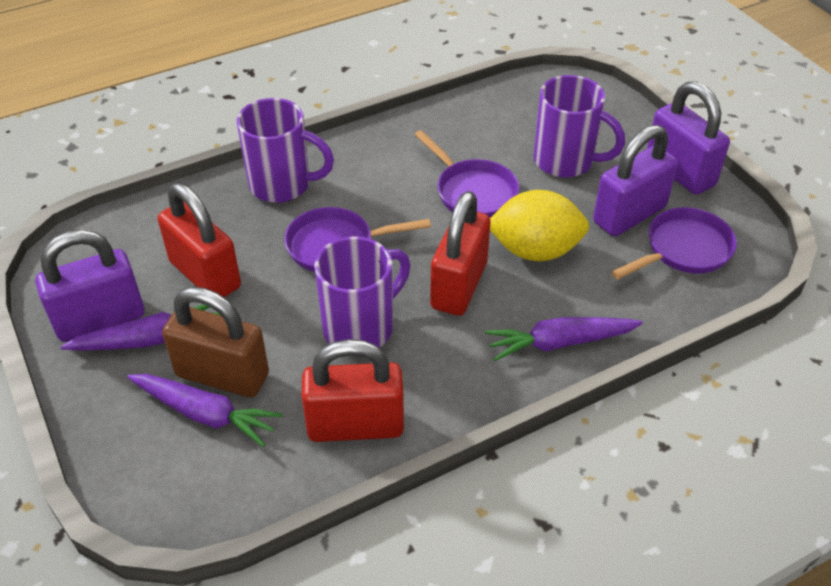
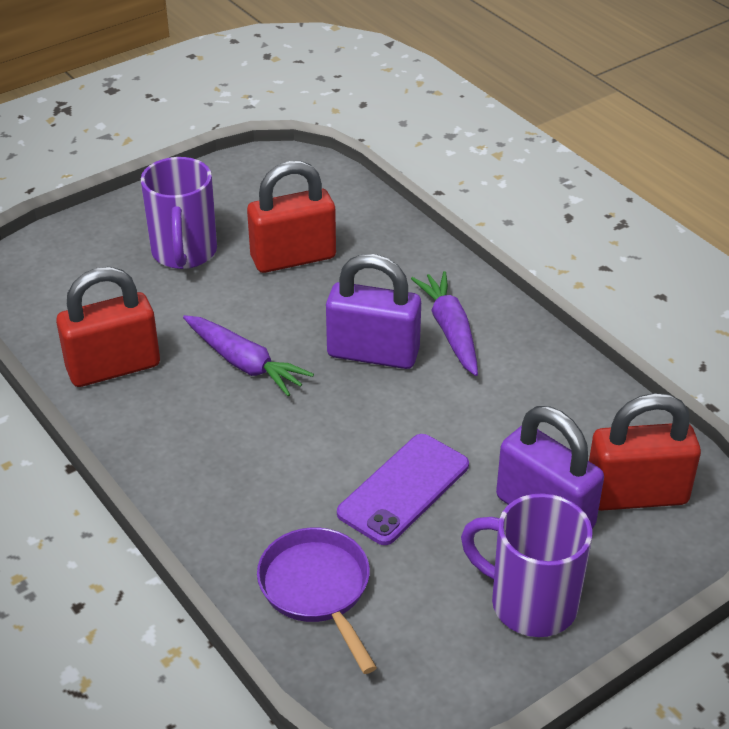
brown padlock: 1 -> 0
purple carrot: 3 -> 2
purple mug: 3 -> 2
purple padlock: 3 -> 2
purple pan: 3 -> 1
purple phone: 0 -> 1
yellow lemon: 1 -> 0

